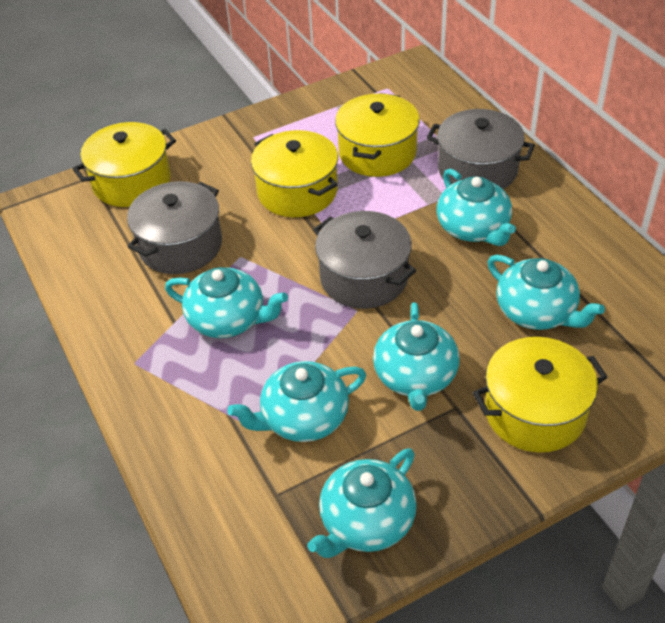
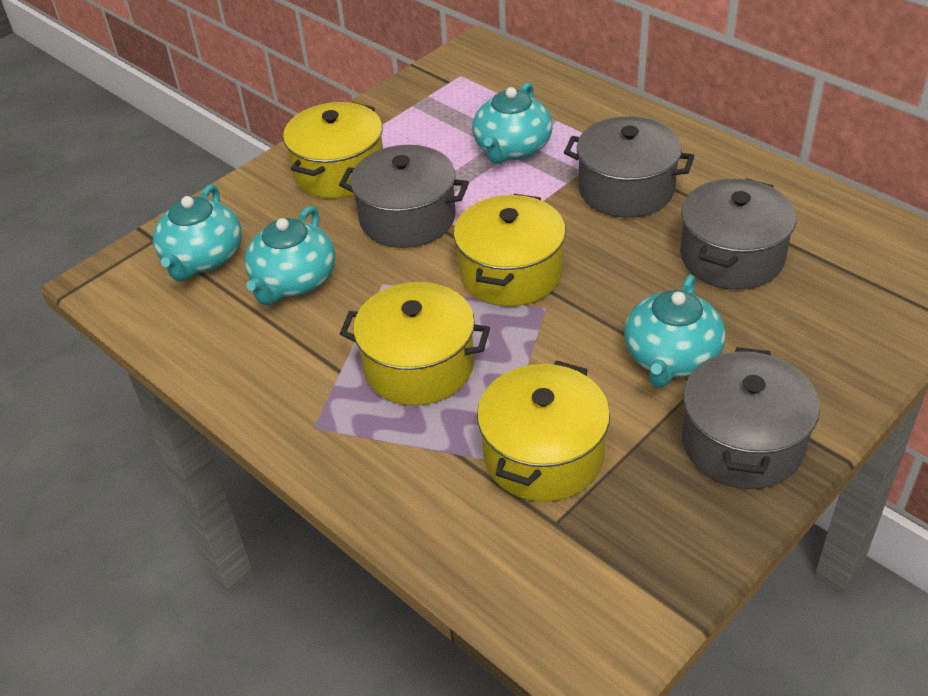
grey pot: 3 -> 4
turquoise teapot: 6 -> 4

